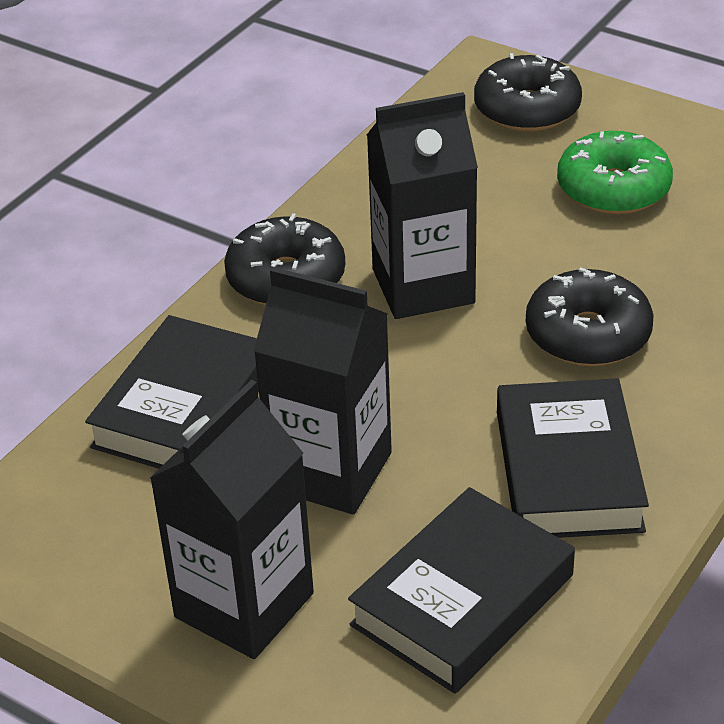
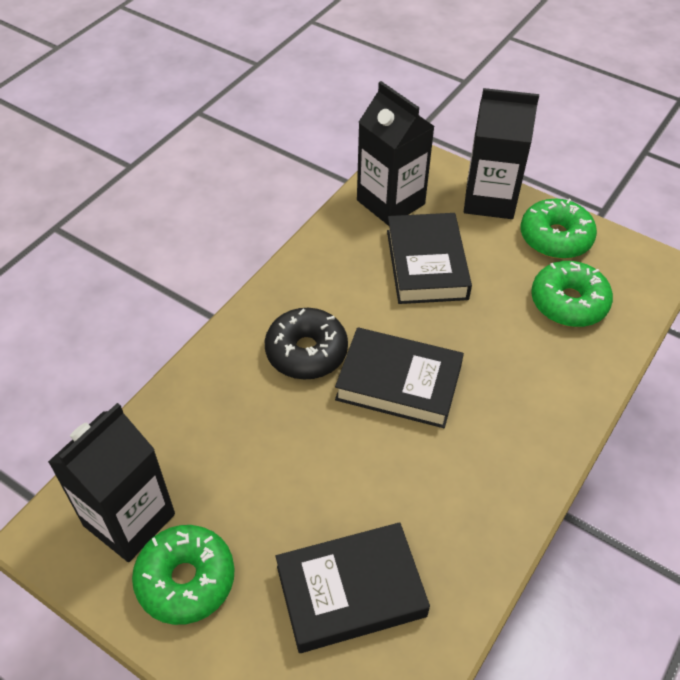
black donut: 3 -> 1
green donut: 1 -> 3

